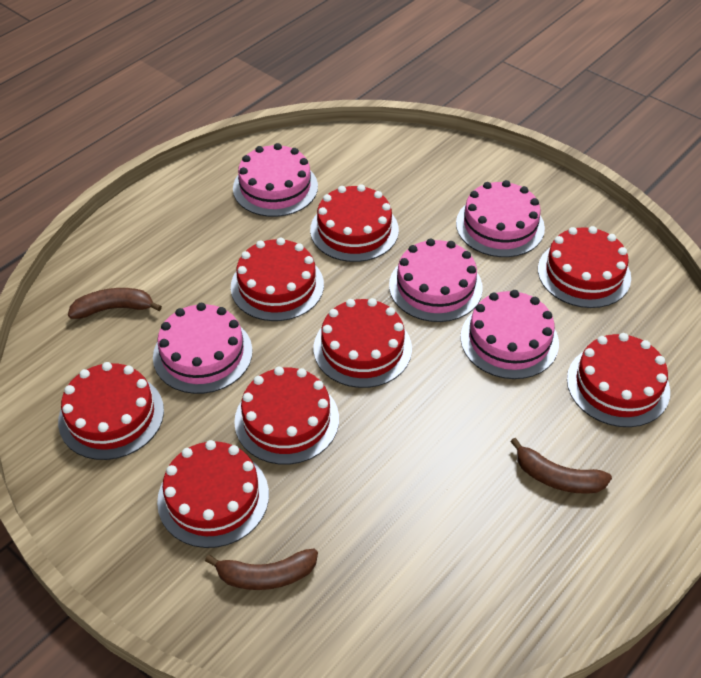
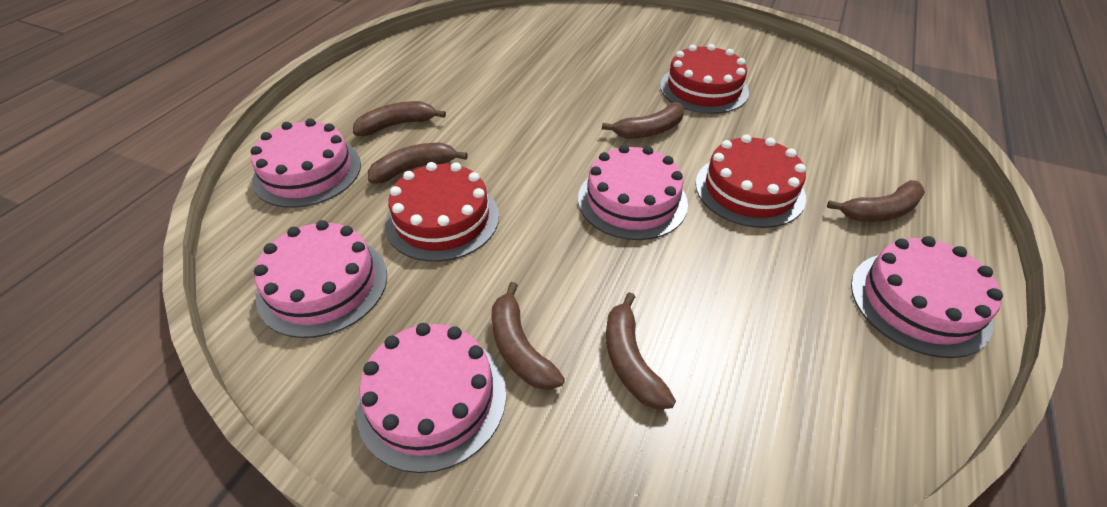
brown banana: 3 -> 6
red cake: 8 -> 3

